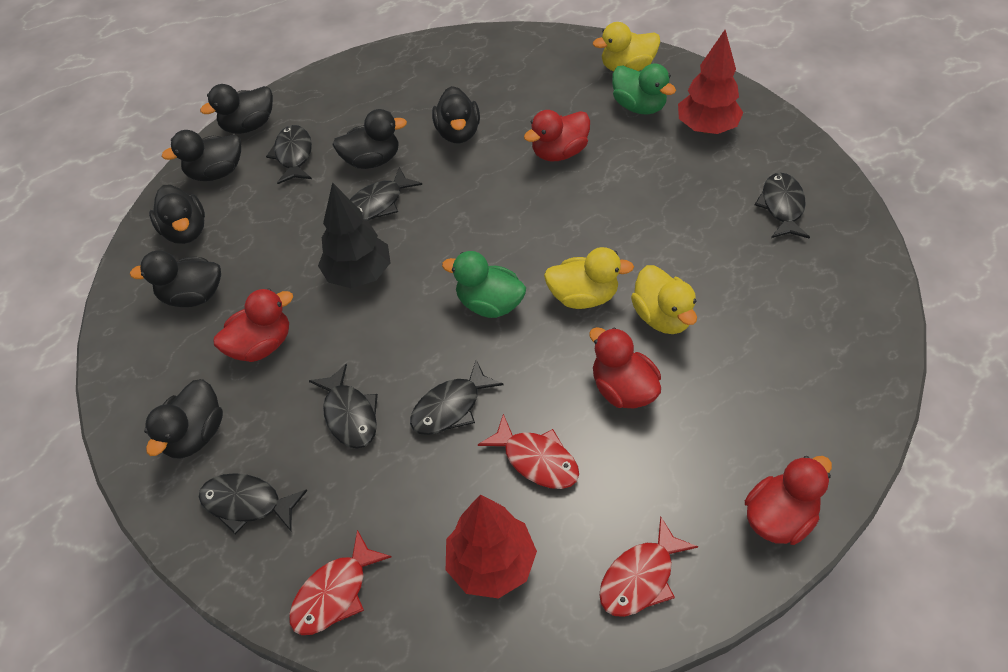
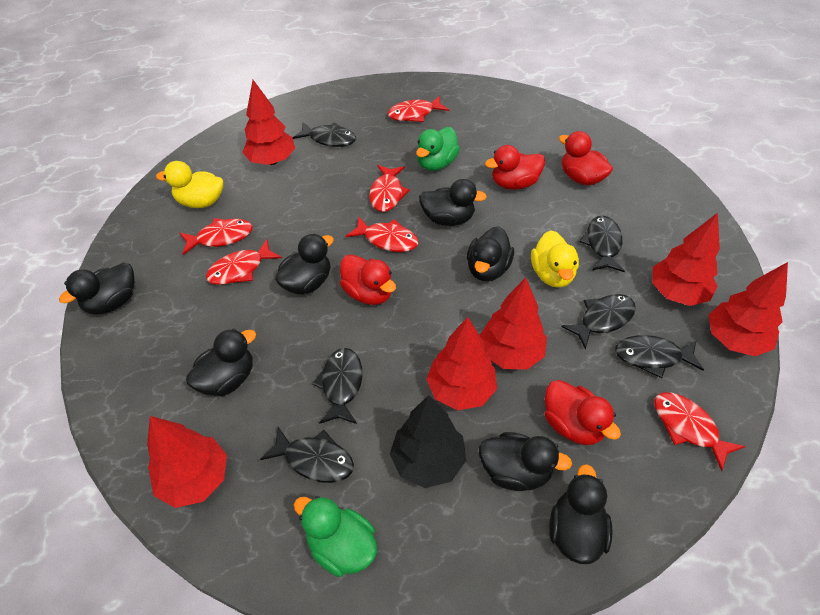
red fish: 3 -> 6
red tree: 2 -> 6
yellow duck: 3 -> 2

